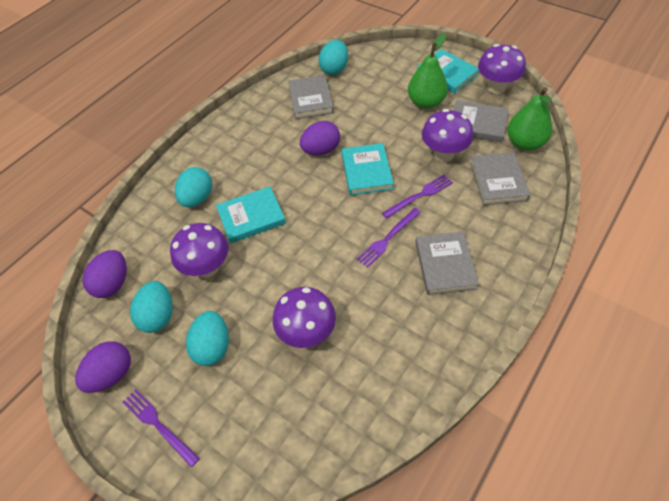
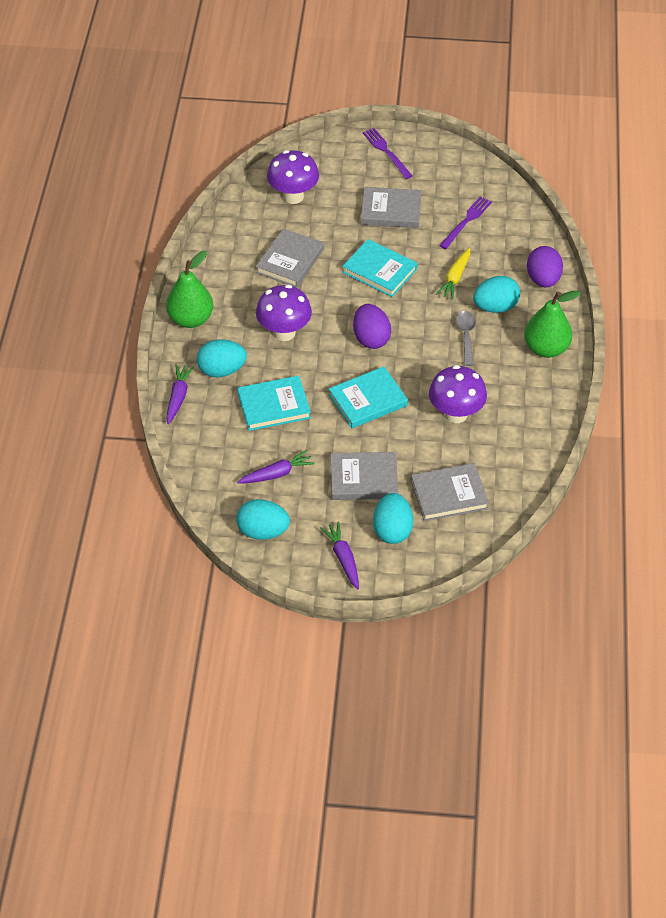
grey spoon: 0 -> 1
purple carrot: 0 -> 3
purple egg: 3 -> 2
purple fork: 3 -> 2
purple mushroom: 4 -> 3
yellow carrot: 0 -> 1

